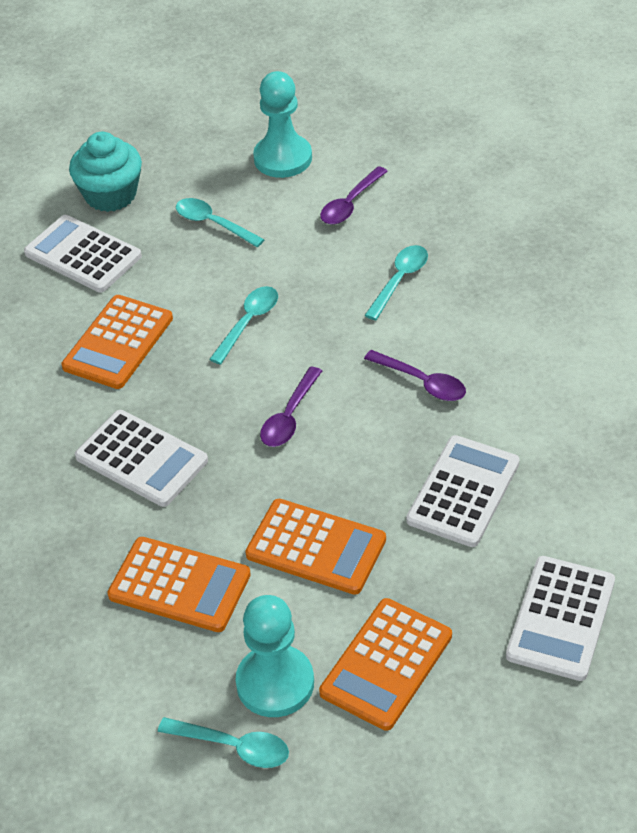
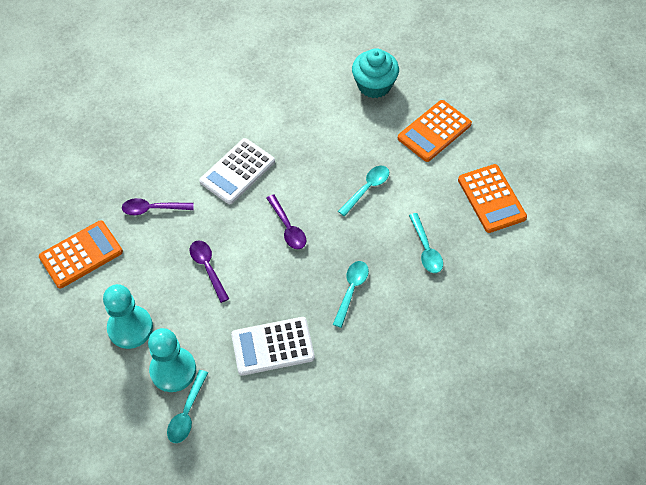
orange calculator: 4 -> 3
white calculator: 4 -> 2

